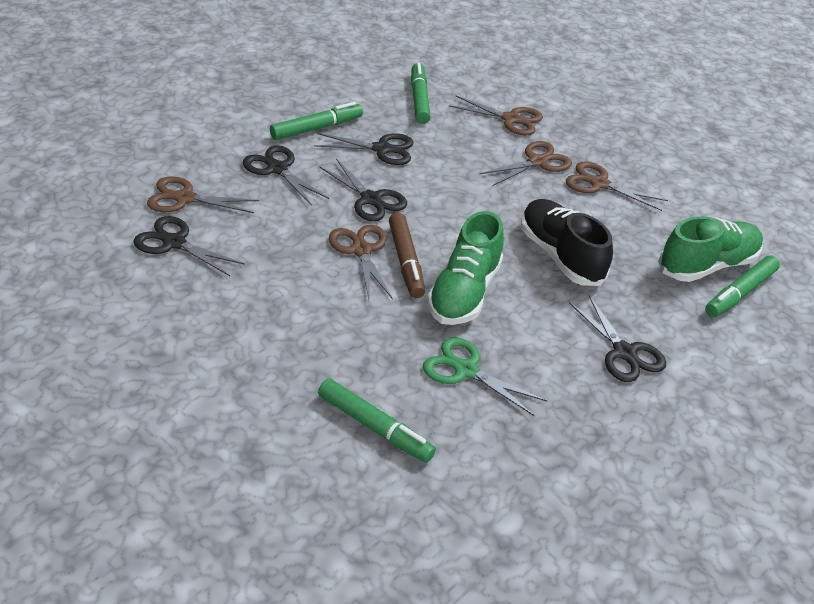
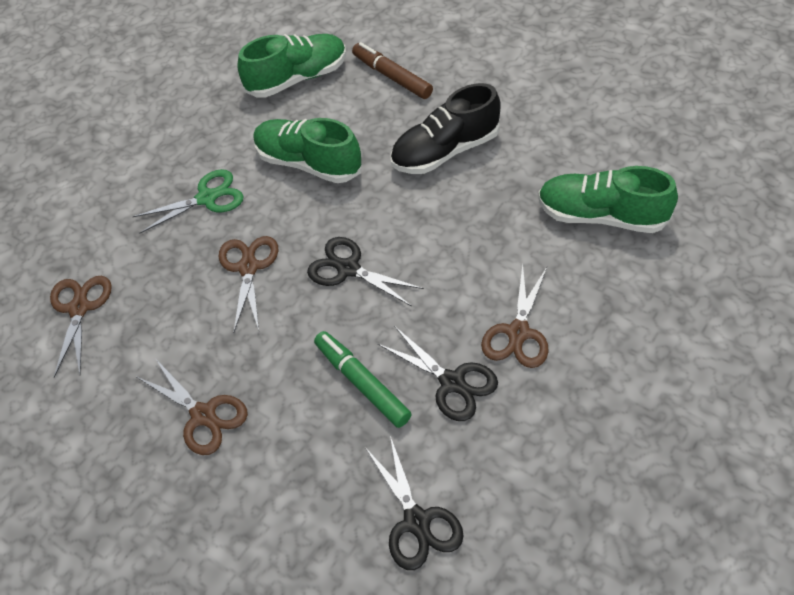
black scissors: 5 -> 3
brown scissors: 5 -> 4
green marker: 4 -> 1
green shoe: 2 -> 3

